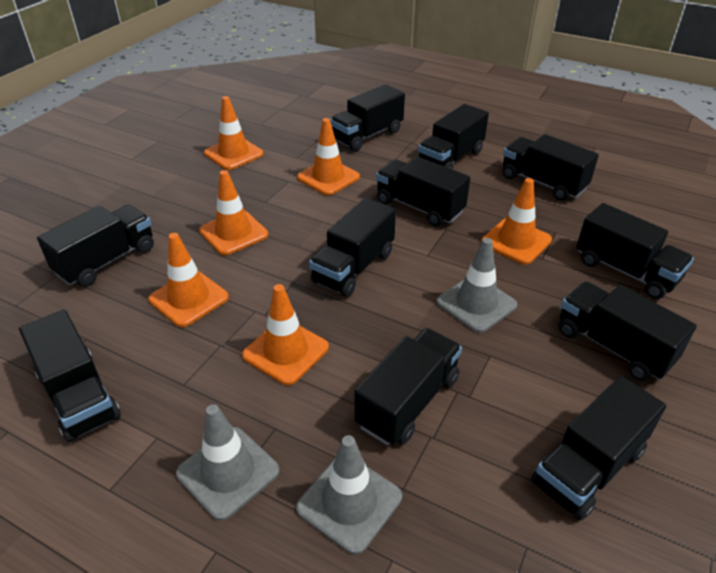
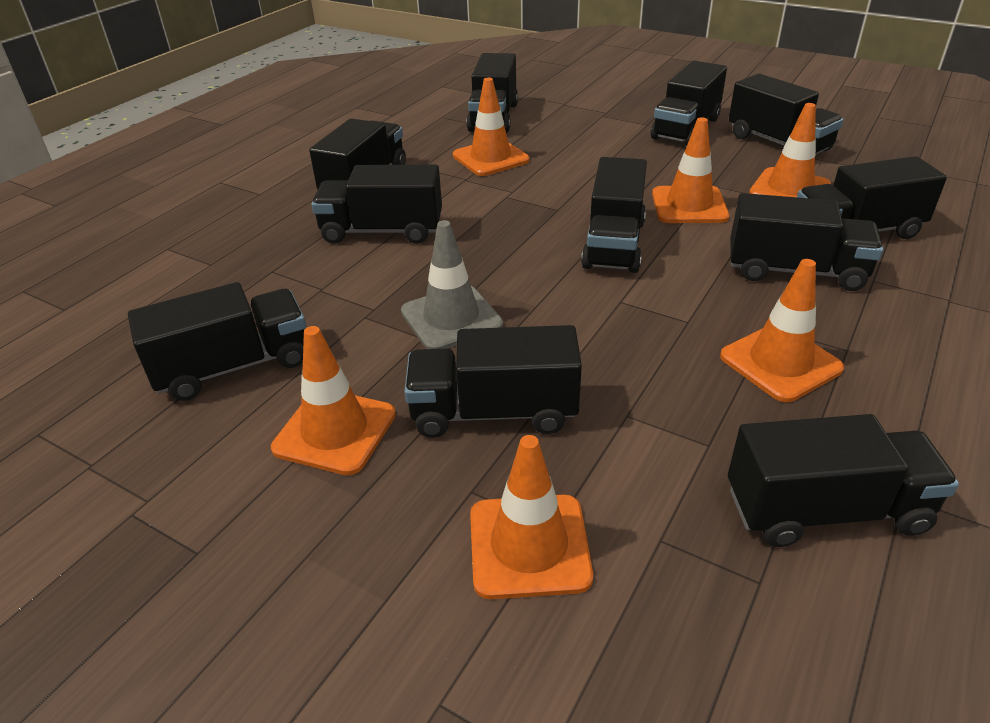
grey traffic cone: 3 -> 1

